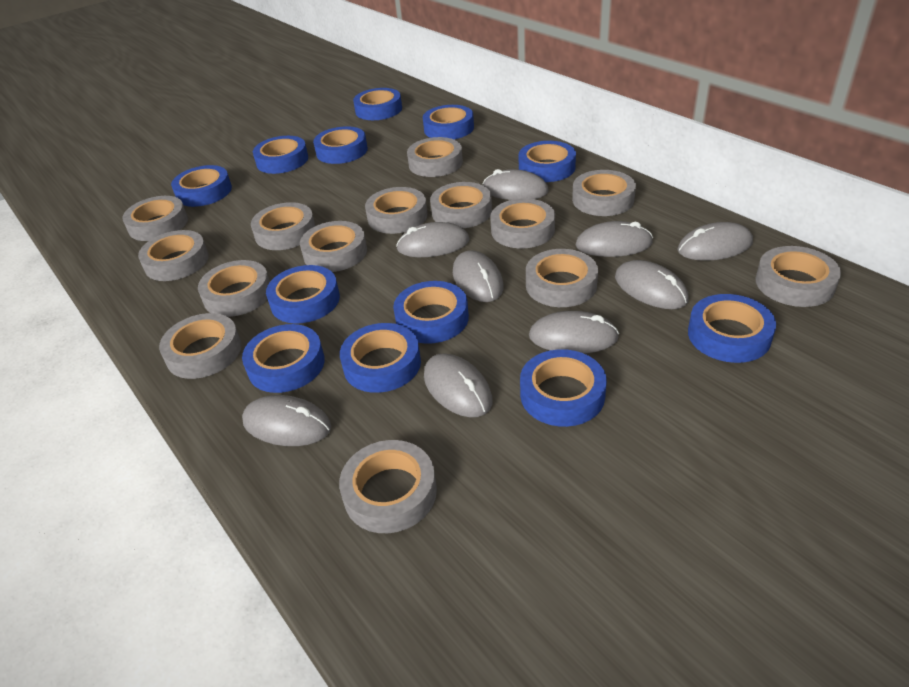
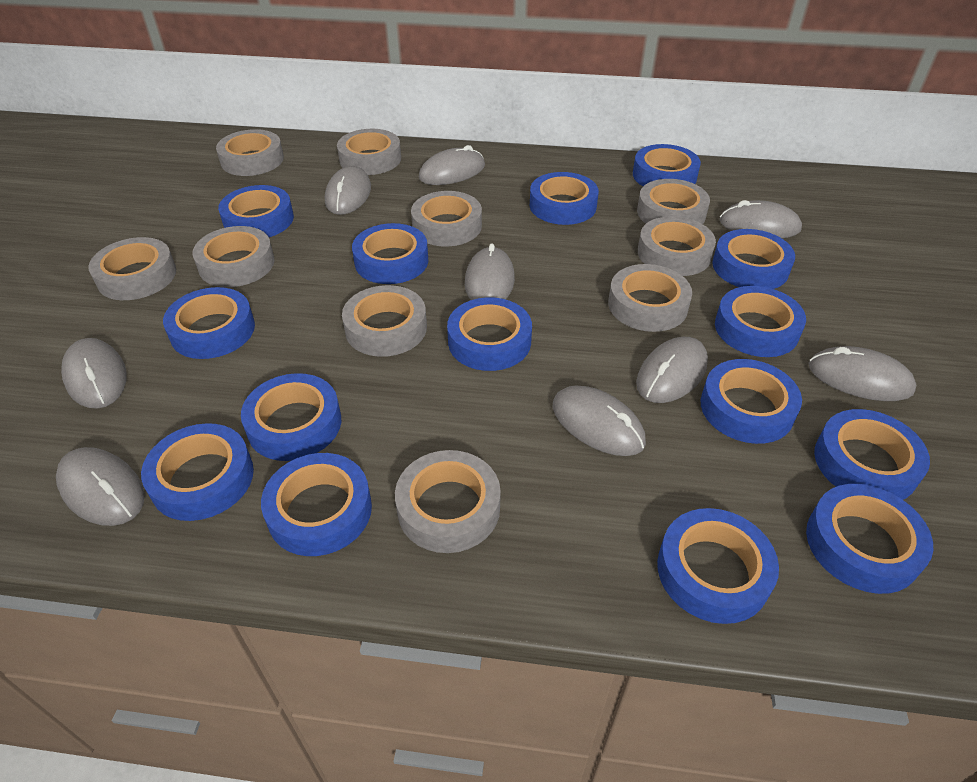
blue tape: 12 -> 15
grey tape: 14 -> 10

